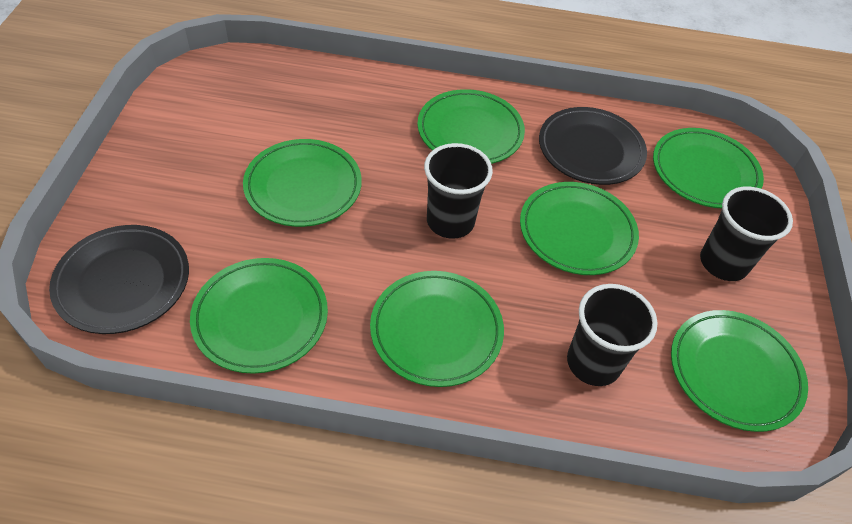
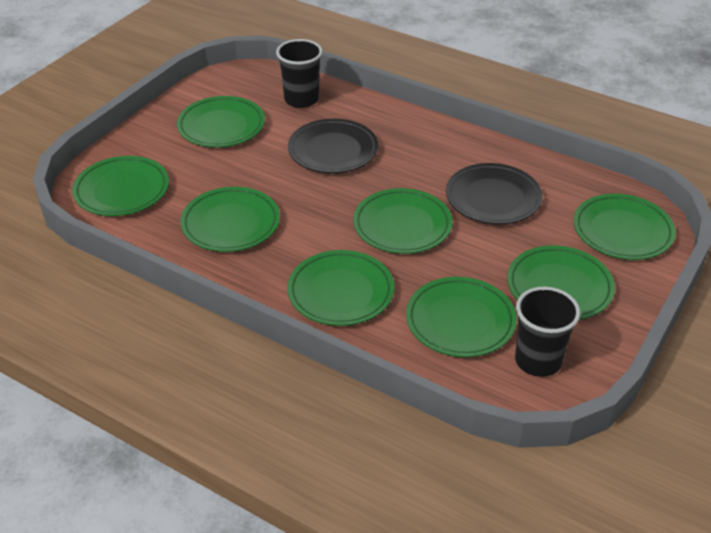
black cup: 3 -> 2
green plate: 7 -> 8

